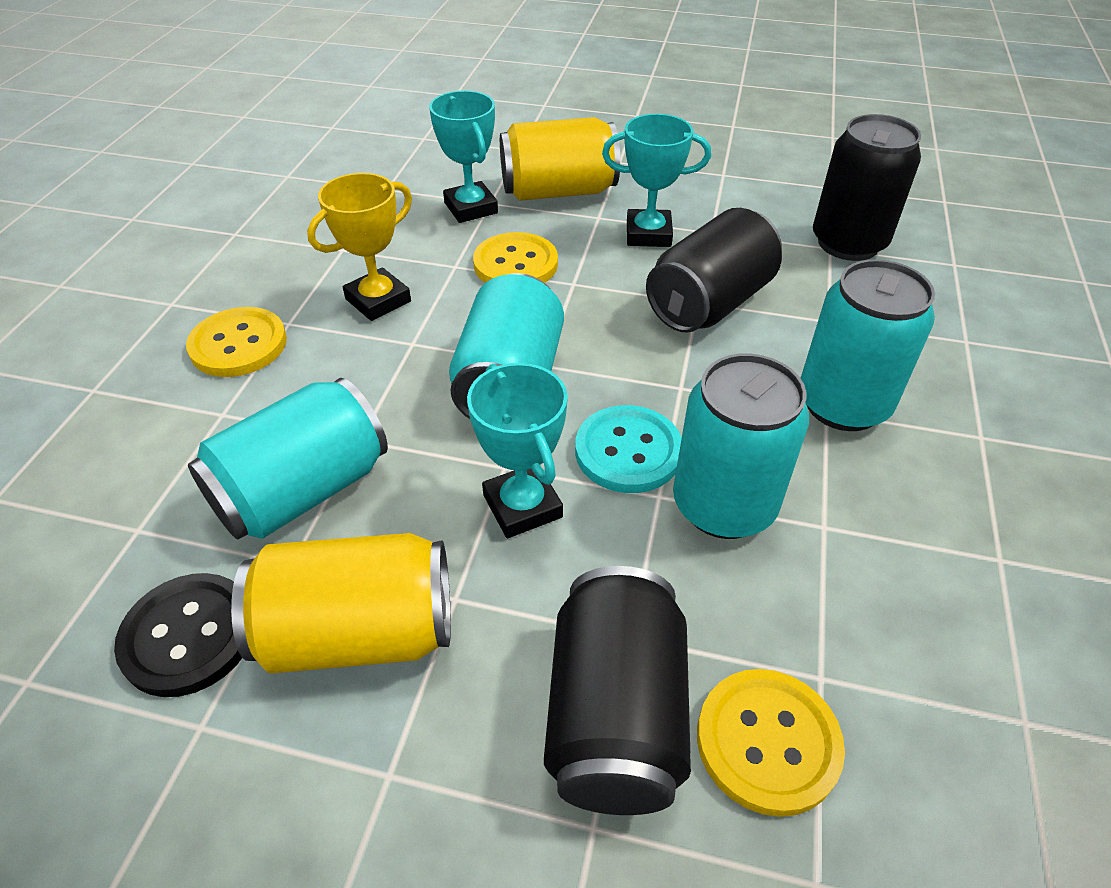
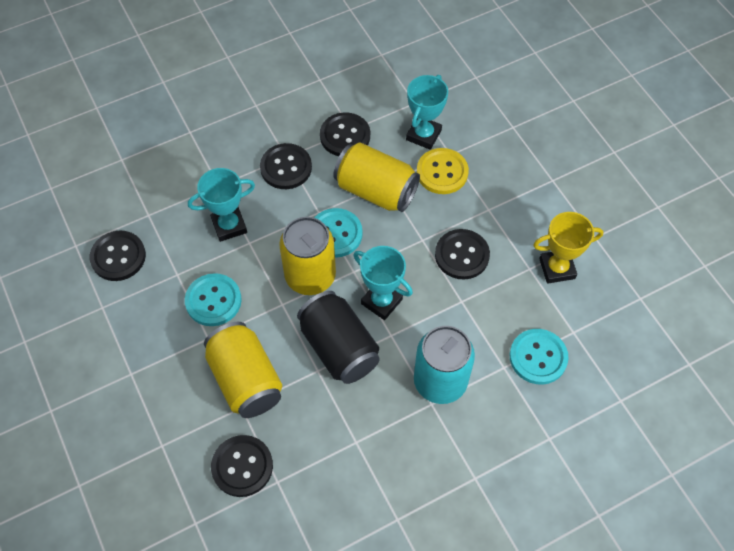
black button: 1 -> 5
black can: 3 -> 1
turquoise button: 1 -> 3
turquoise can: 4 -> 1
yellow button: 3 -> 1
yellow can: 2 -> 3

